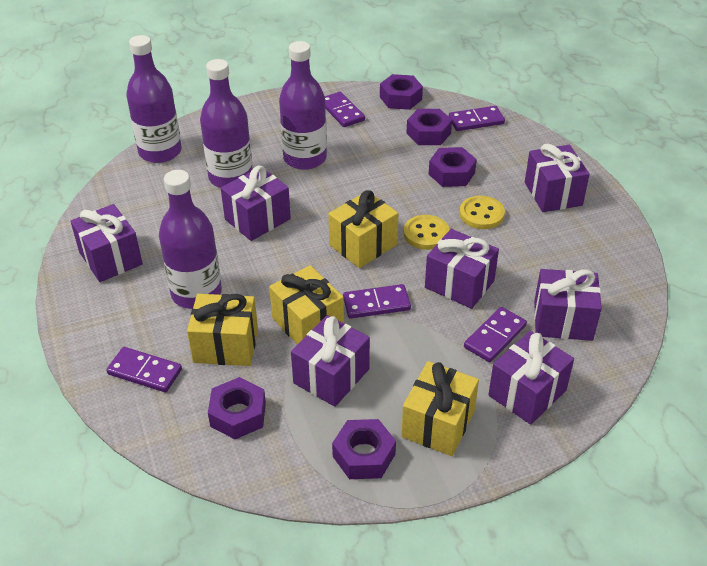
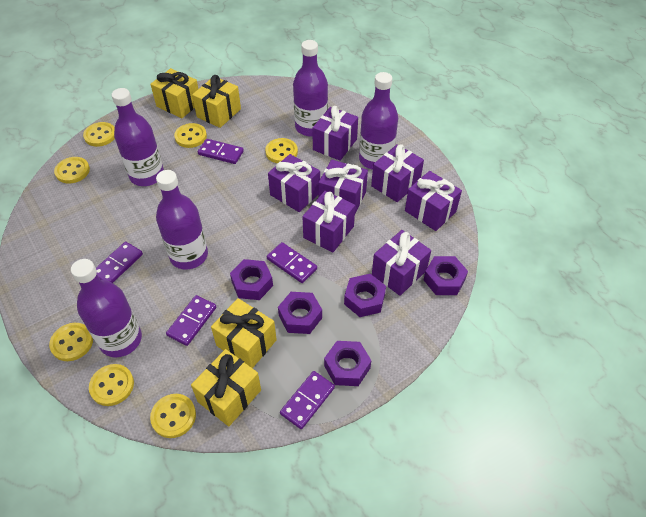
purple bottle: 4 -> 5
yellow button: 2 -> 7

